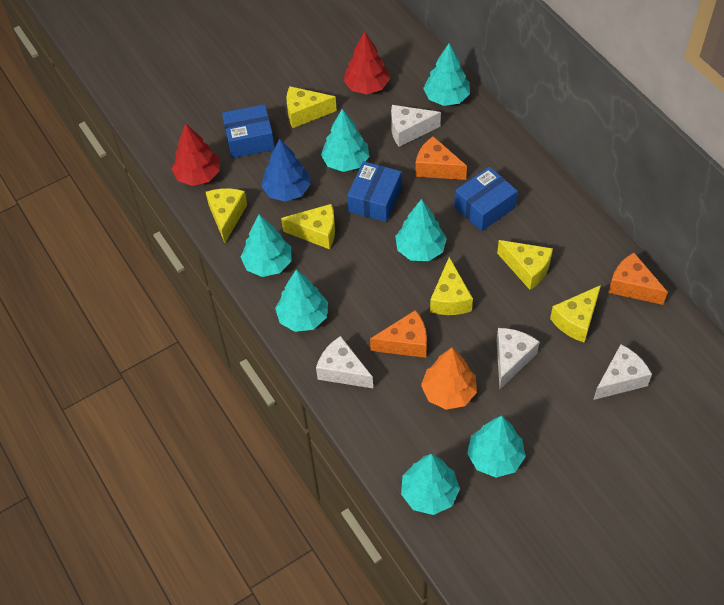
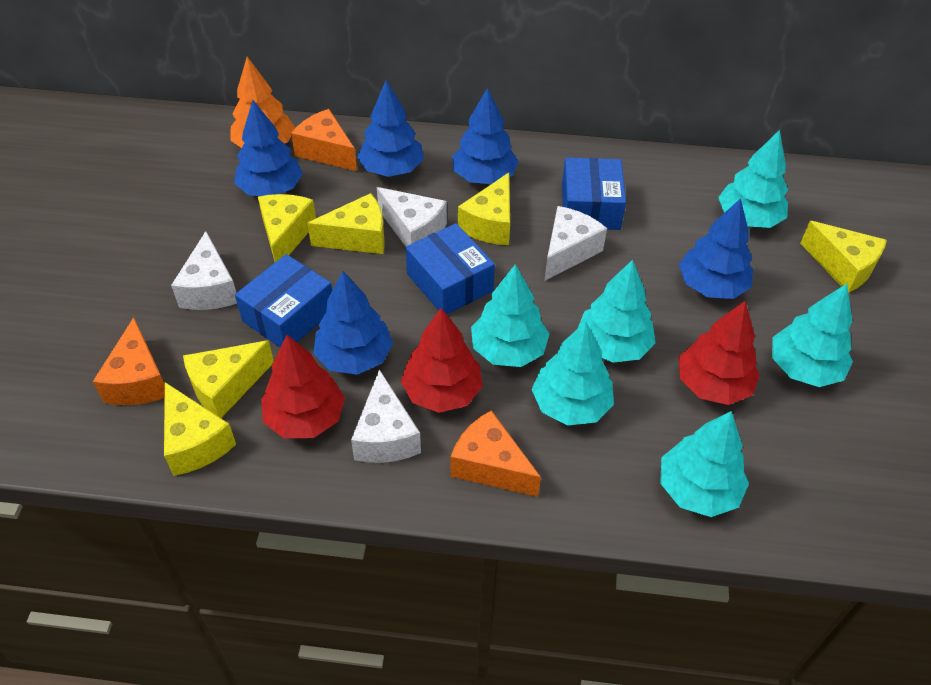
blue tree: 1 -> 5
red tree: 2 -> 3
turquoise tree: 7 -> 6

